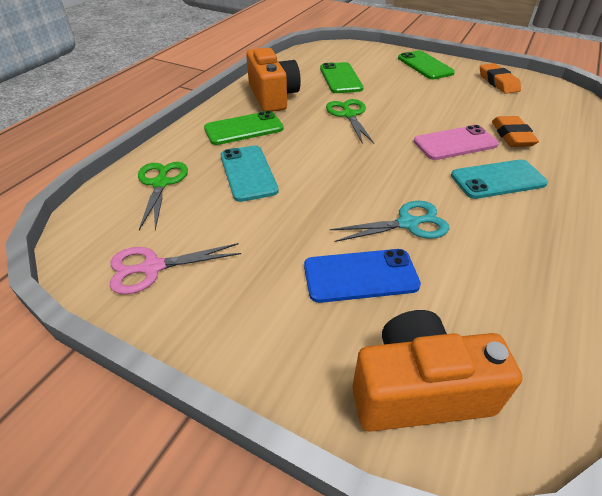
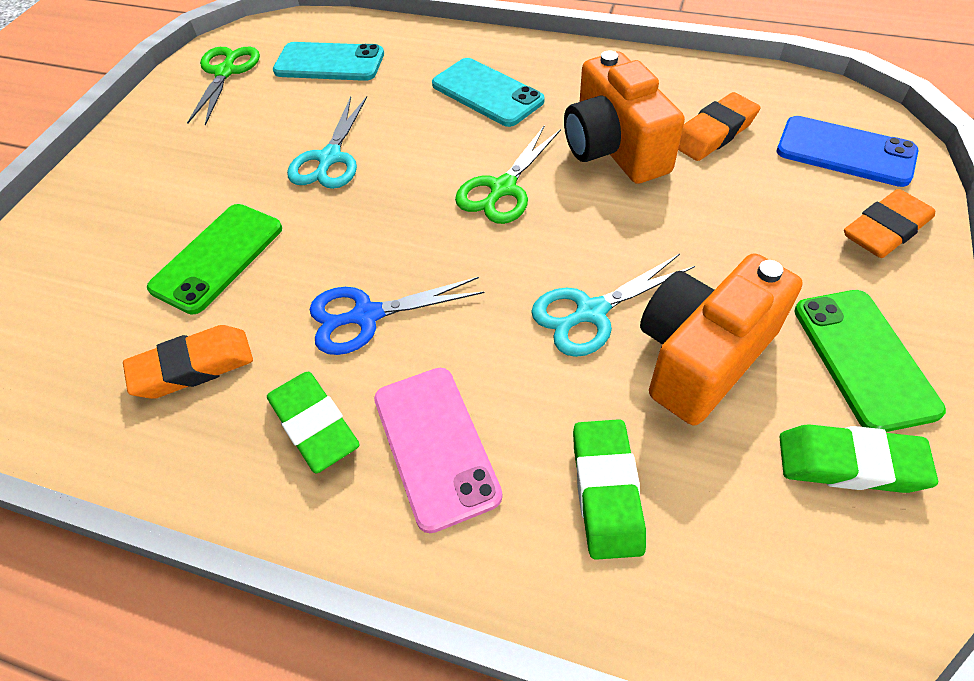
blue scissors: 0 -> 1
green eraser: 0 -> 3
green phone: 3 -> 2
orange eraser: 2 -> 3
pink scissors: 1 -> 0
turquoise scissors: 1 -> 2

